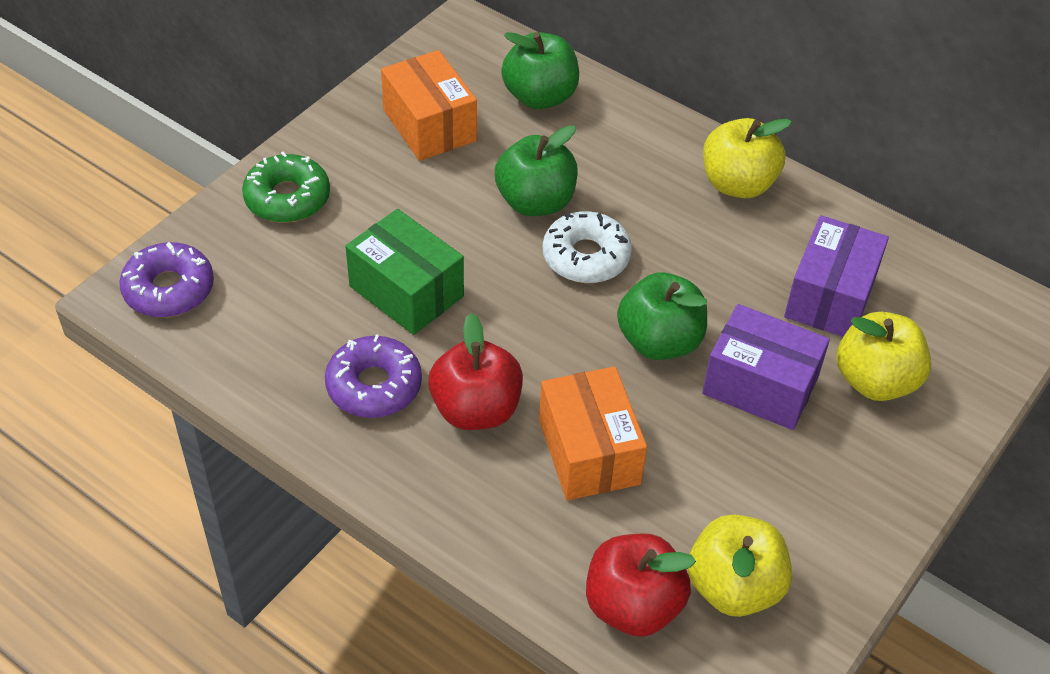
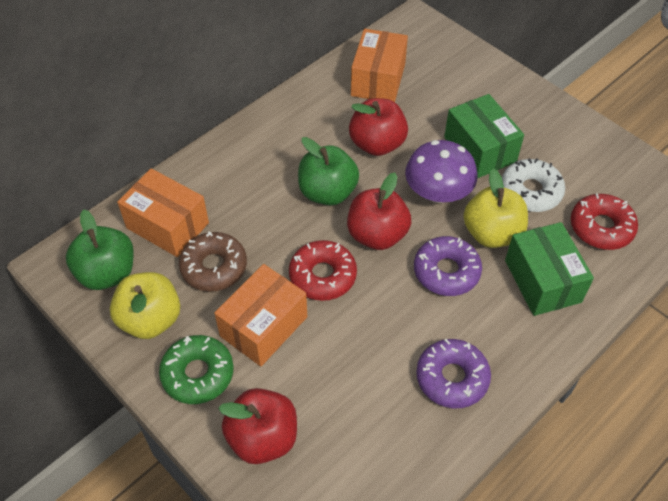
brown donut: 0 -> 1
green apple: 3 -> 2
green box: 1 -> 2
orange box: 2 -> 3
purple box: 2 -> 0
purple mushroom: 0 -> 1
red apple: 2 -> 3
red donut: 0 -> 2
yellow apple: 3 -> 2

